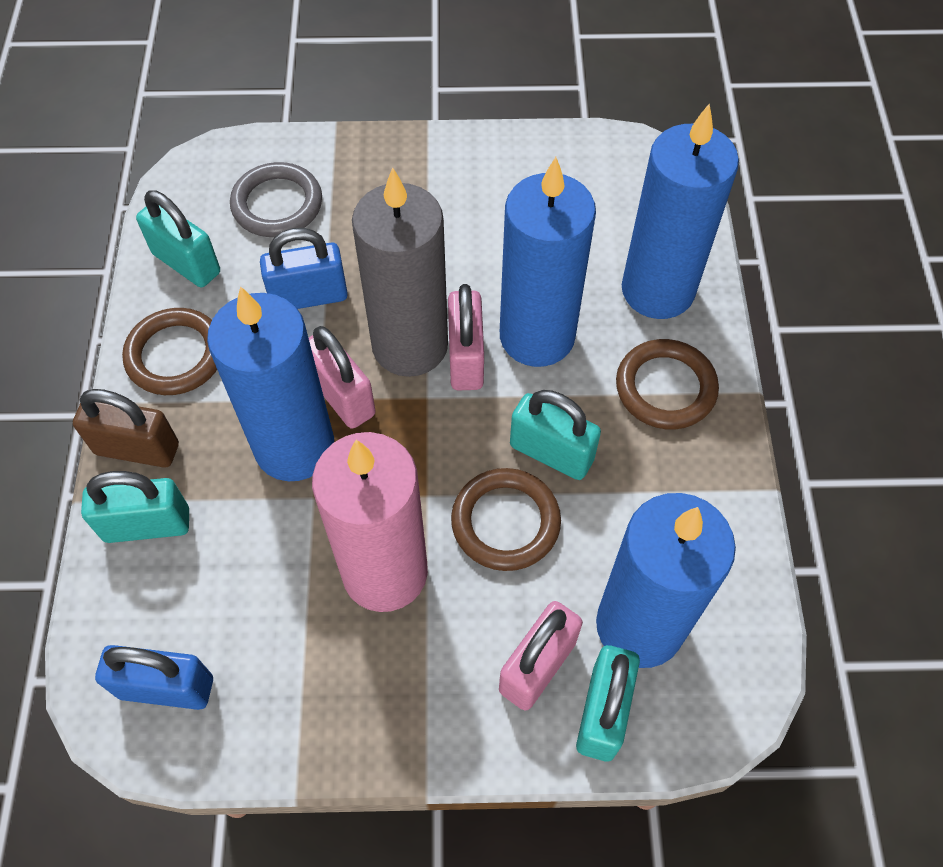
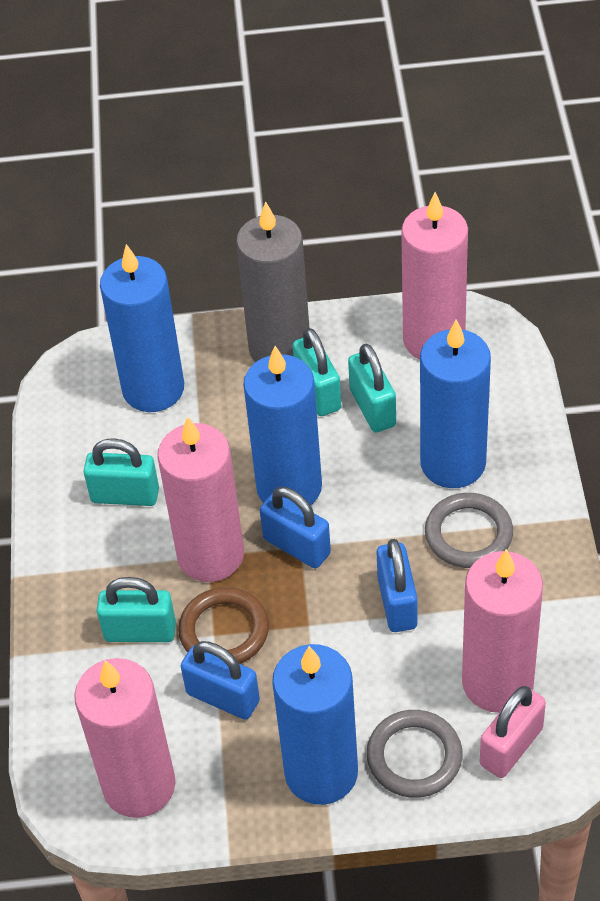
blue padlock: 2 -> 3
brown padlock: 1 -> 0
brown ring: 3 -> 1
grey ring: 1 -> 2
pink candle: 1 -> 4
pink padlock: 3 -> 1

